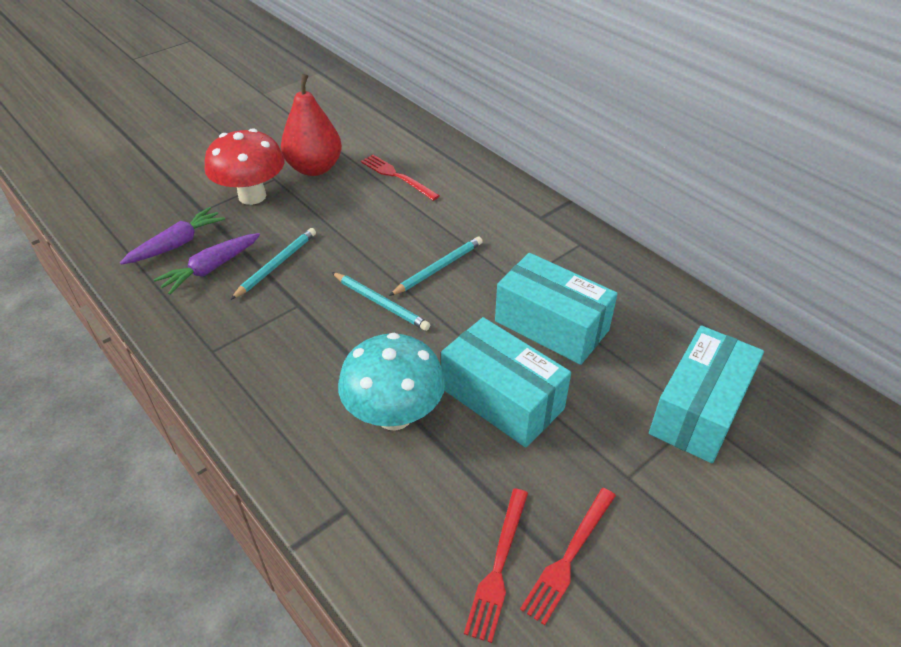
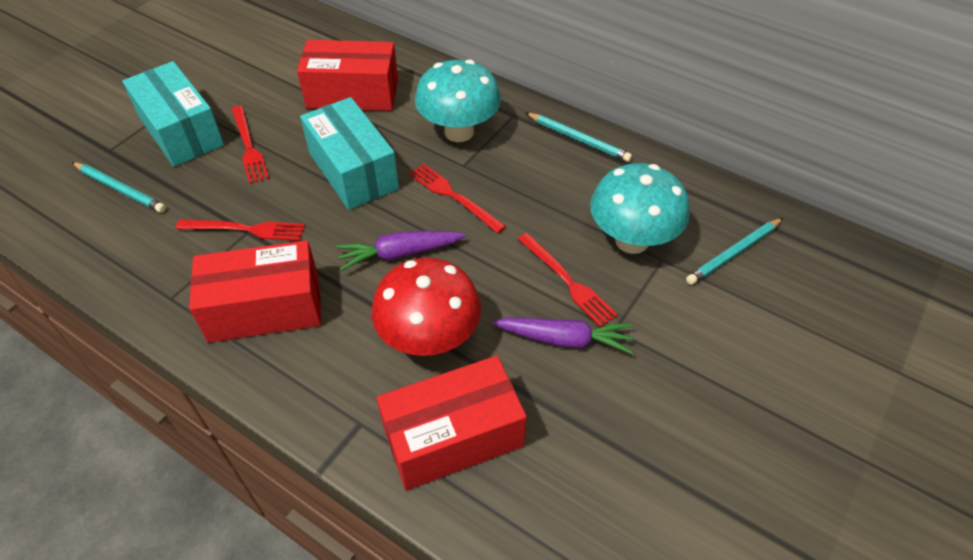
red box: 0 -> 3
red fork: 3 -> 4
red pear: 1 -> 0
turquoise box: 3 -> 2
turquoise mushroom: 1 -> 2

